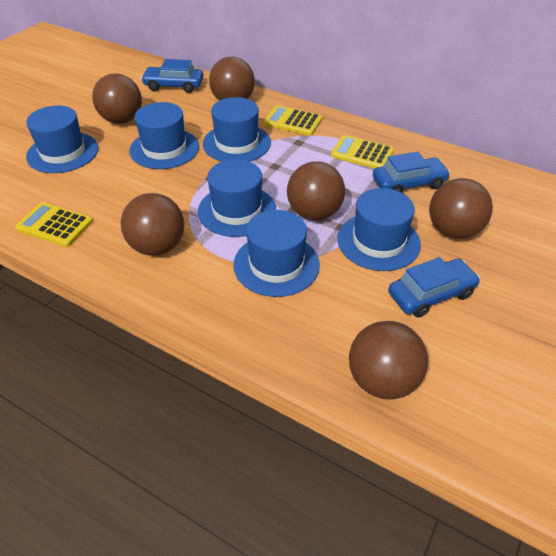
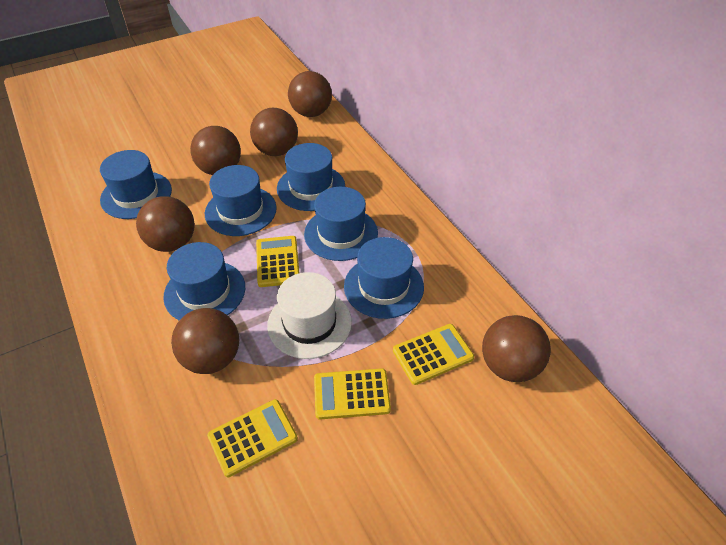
blue car: 3 -> 0
white hat: 0 -> 1
yellow calculator: 3 -> 4

